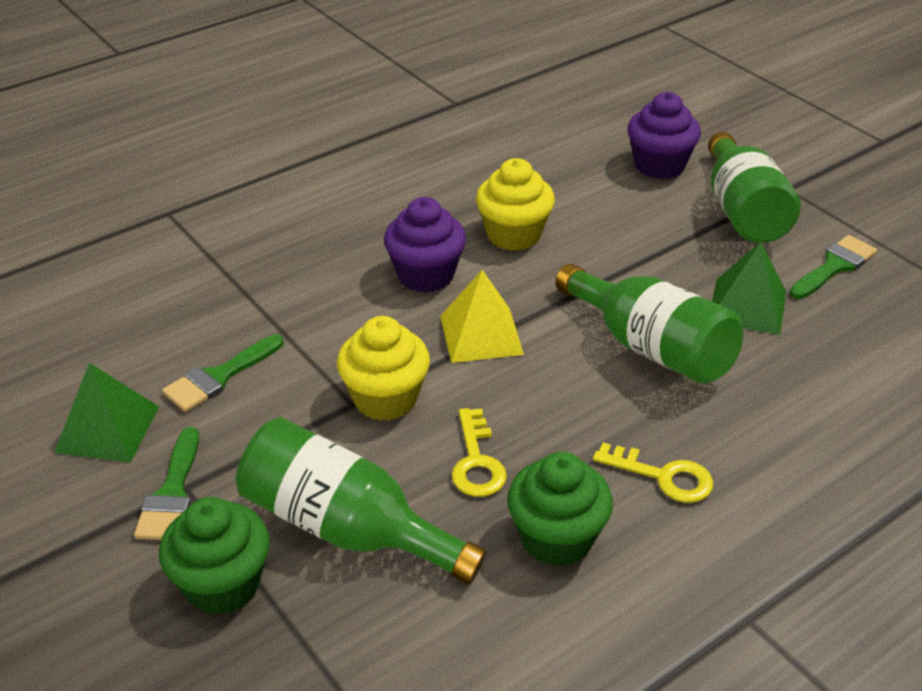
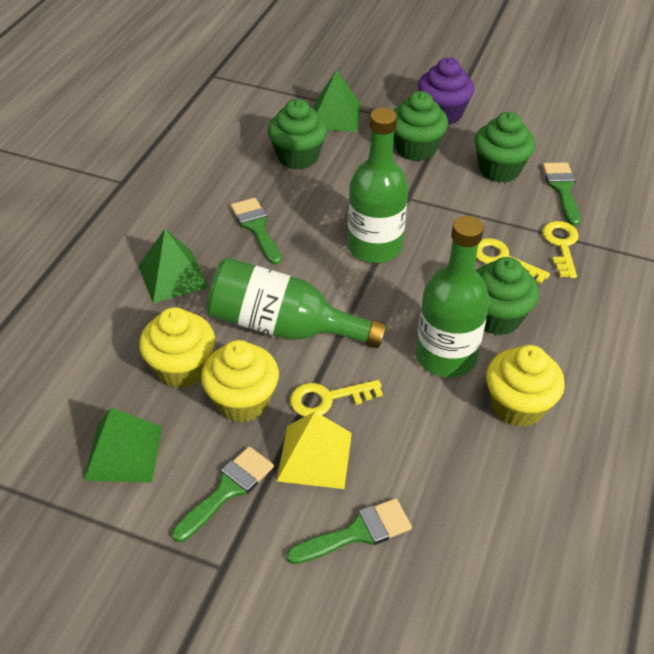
green brush: 3 -> 4
green cupcake: 2 -> 4
green pyramid: 2 -> 3
purple cupcake: 2 -> 1
yellow cupcake: 2 -> 3
yellow key: 2 -> 3

